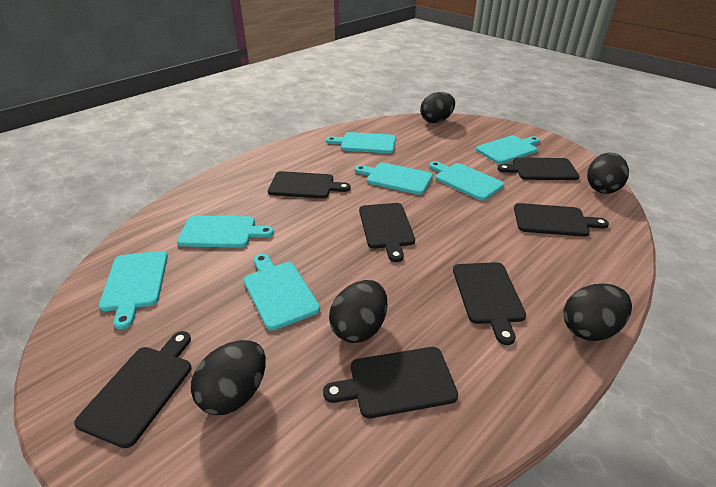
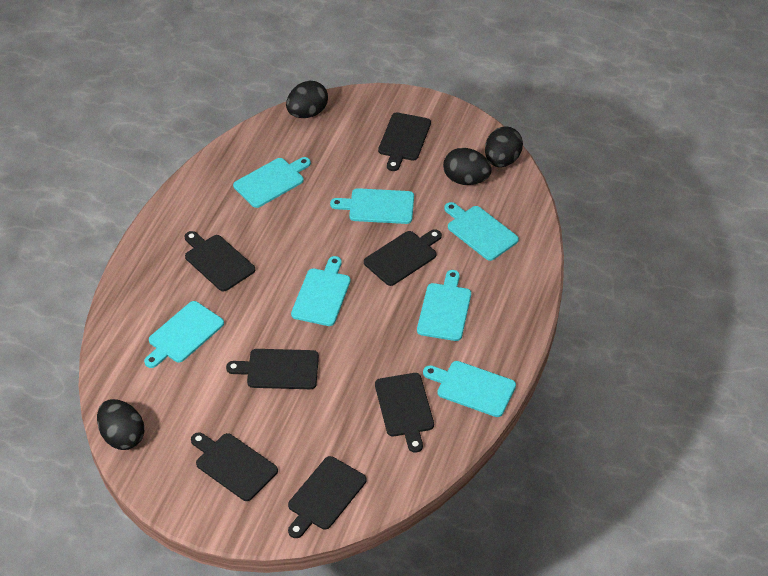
black egg: 5 -> 4

